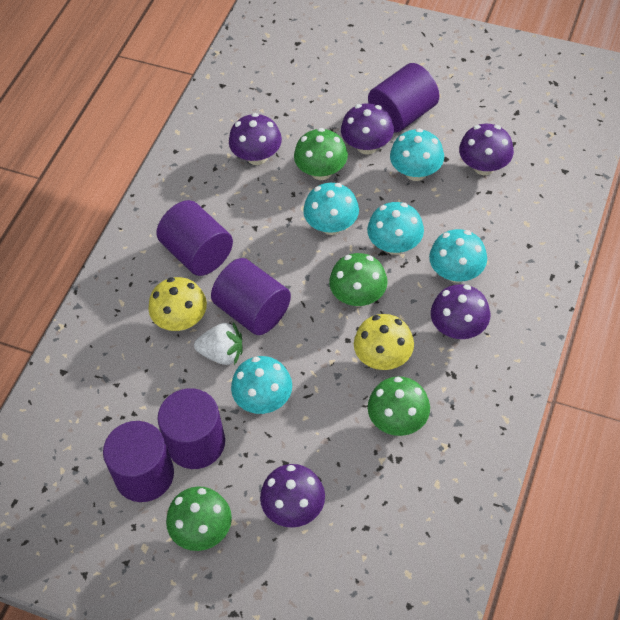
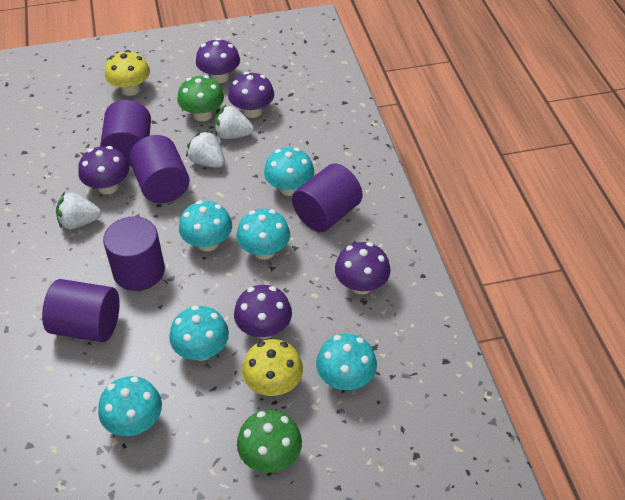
green mushroom: 4 -> 2
turquoise mushroom: 5 -> 6
white strawberry: 1 -> 3

